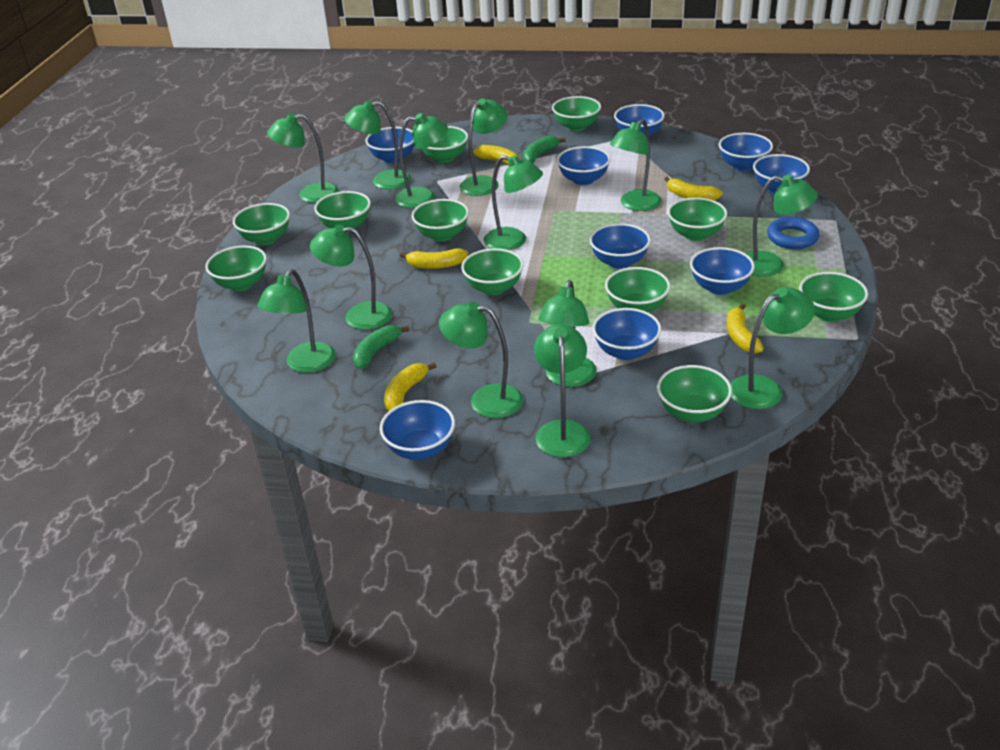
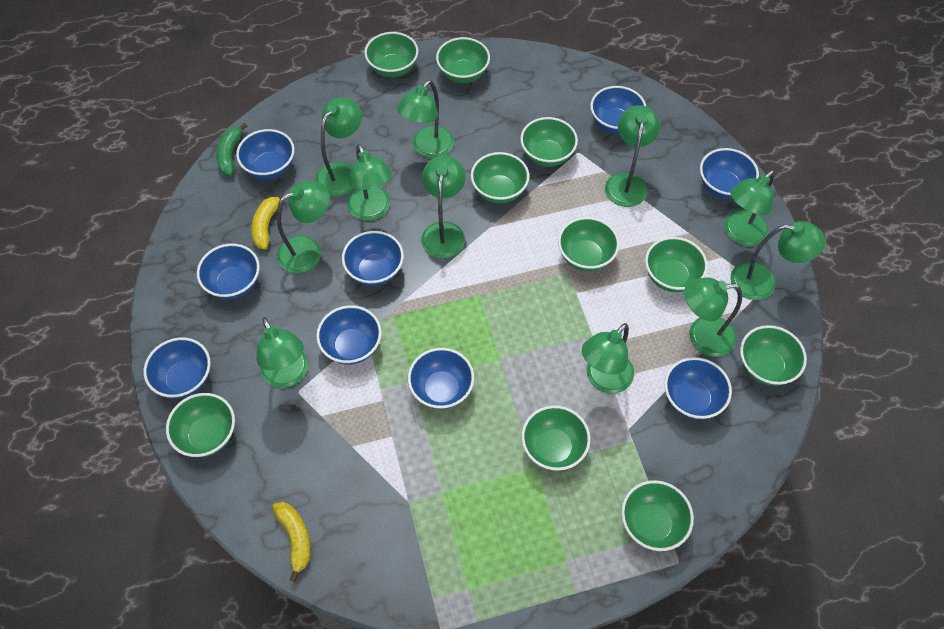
blue ring: 1 -> 0
green banana: 2 -> 1
green bowl: 11 -> 10
green lamp: 13 -> 11
yellow banana: 5 -> 2

